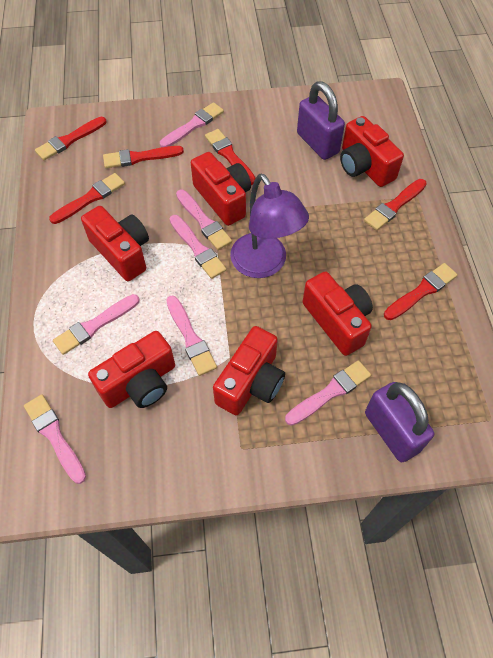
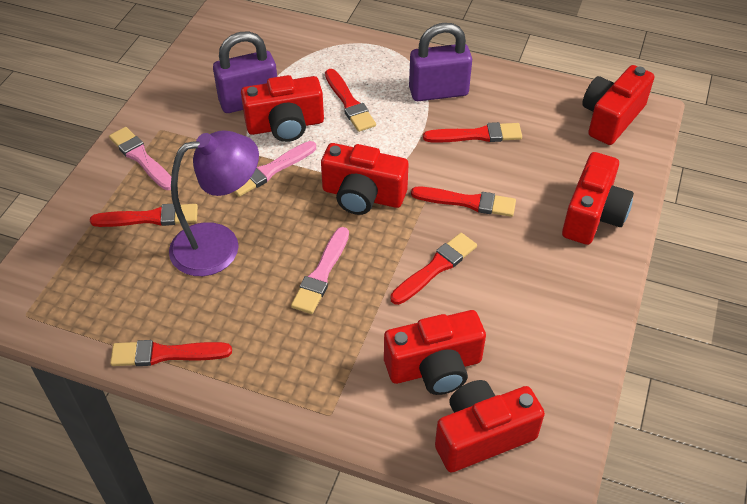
pink brush: 7 -> 3

